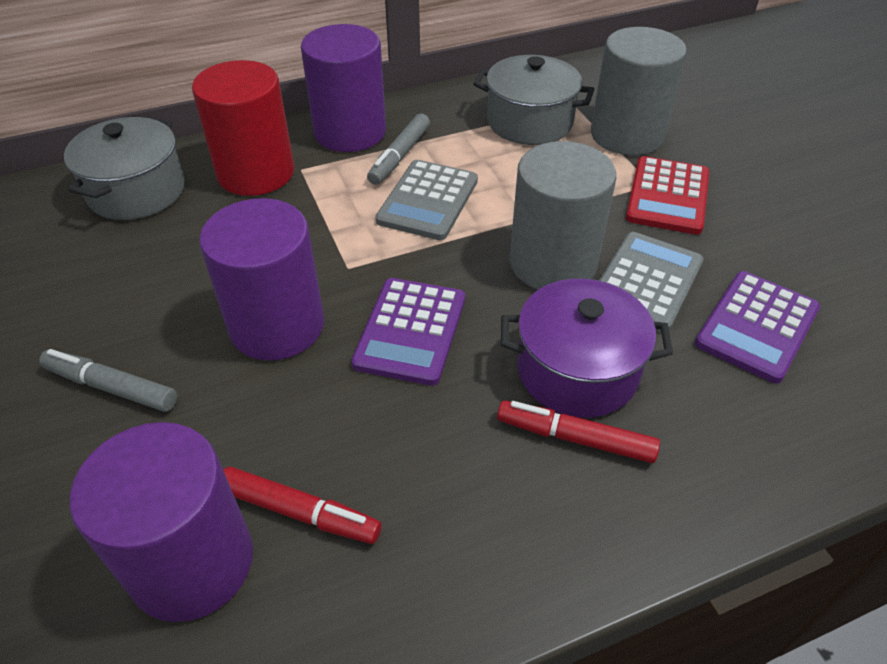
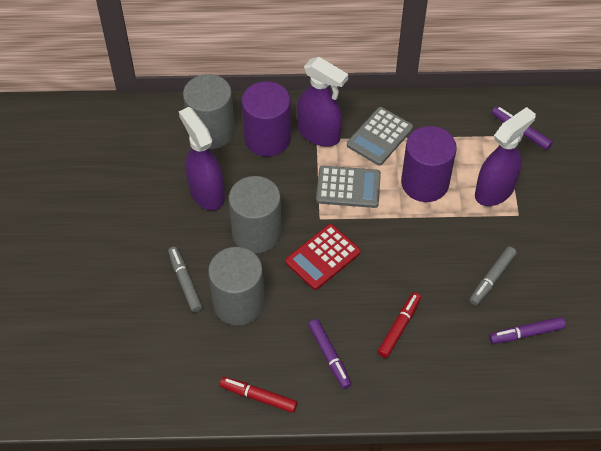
grey cylinder: 2 -> 3
grey pot: 2 -> 0
purple calculator: 2 -> 0
purple cylinder: 3 -> 2
purple marker: 0 -> 3
purple pot: 1 -> 0
purple spray bottle: 0 -> 3
red cylinder: 1 -> 0

